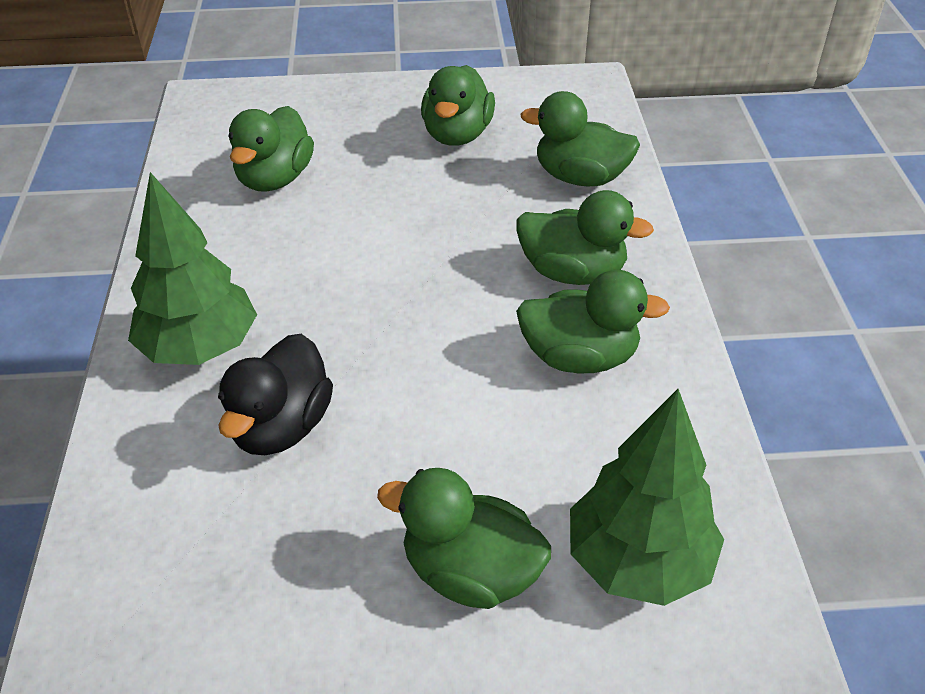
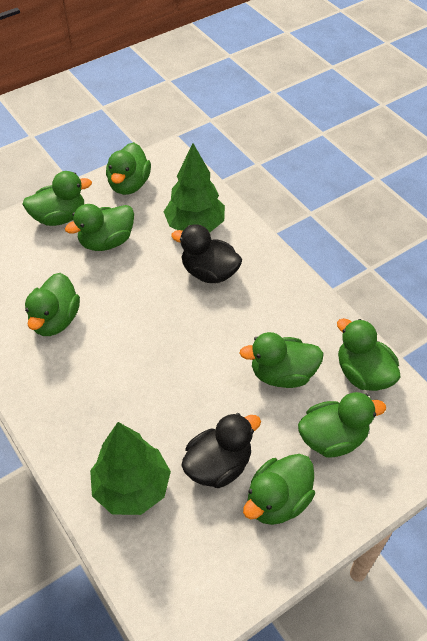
black duck: 1 -> 2
green duck: 6 -> 8

